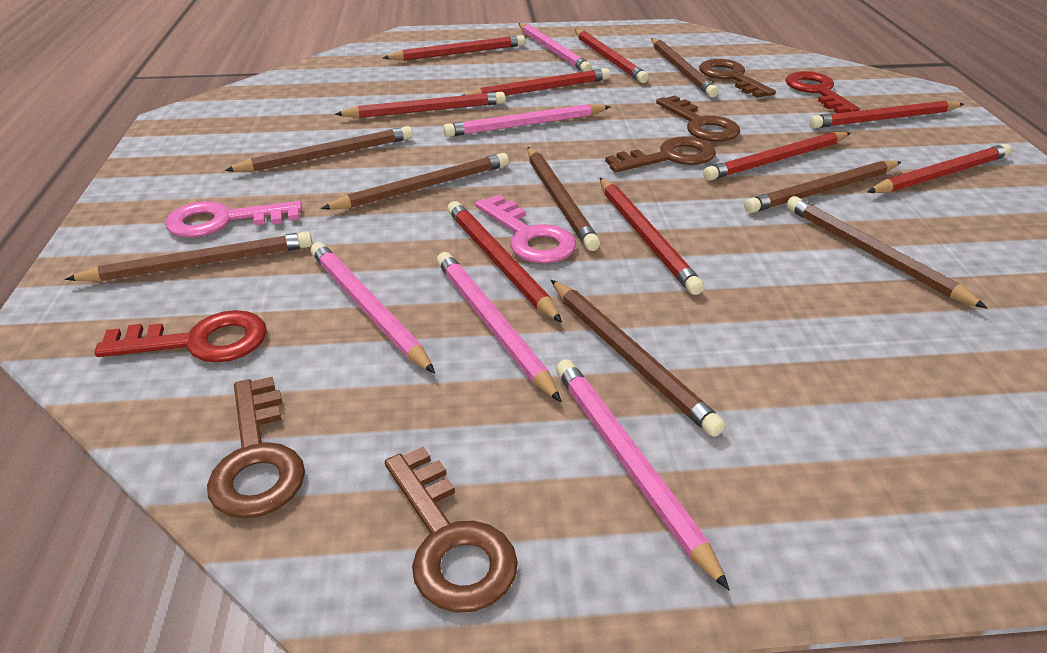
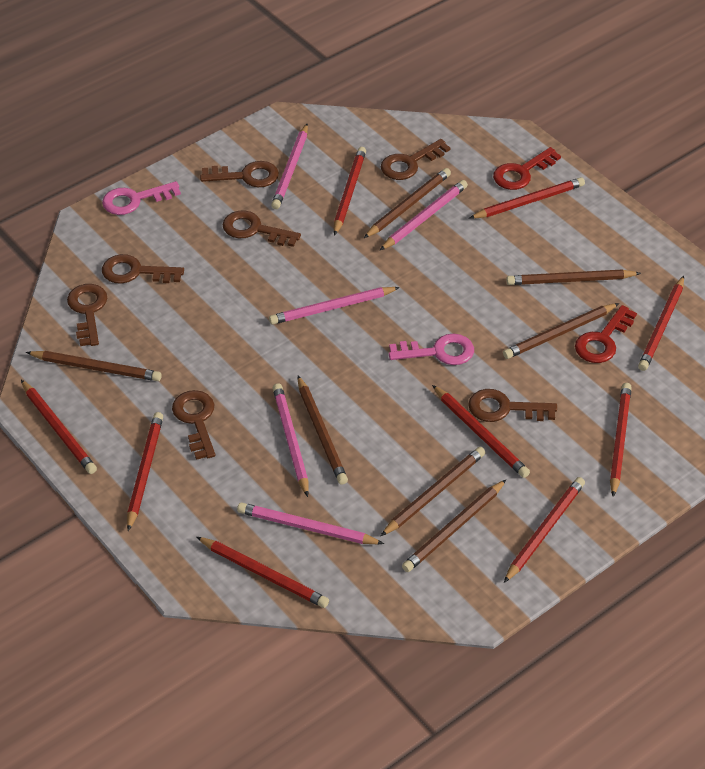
brown key: 5 -> 7
brown pencil: 8 -> 7

